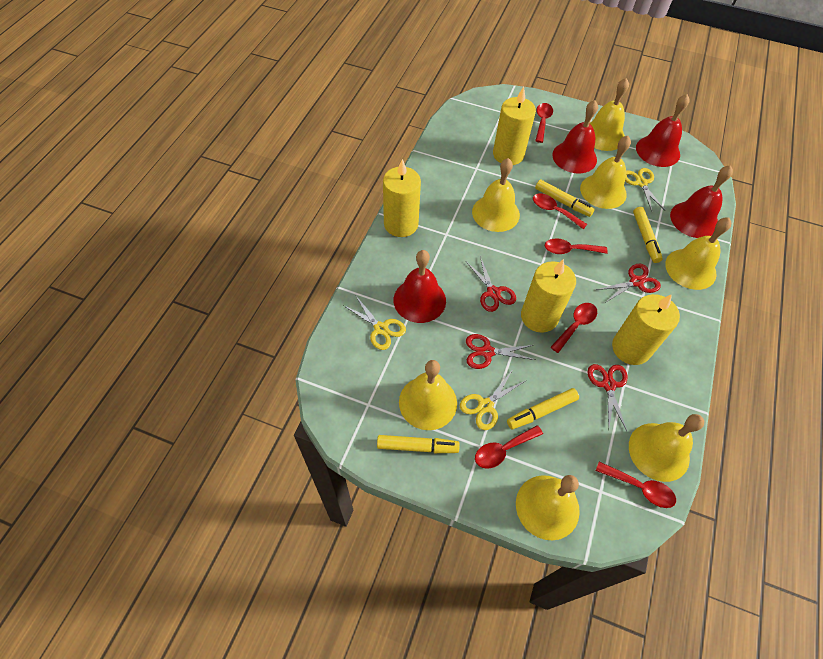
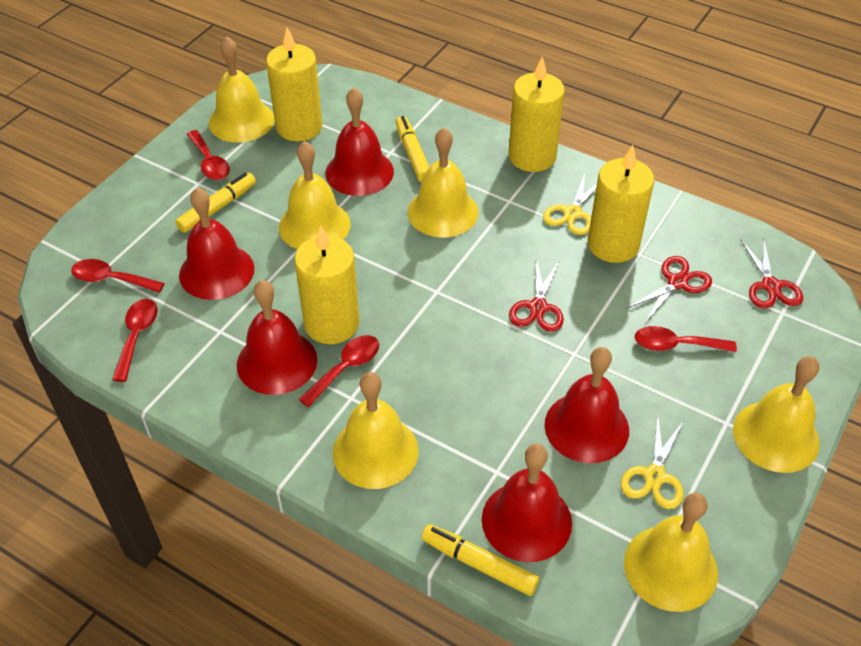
red bell: 4 -> 5
red scissors: 4 -> 3
red spoon: 6 -> 5
yellow bell: 7 -> 6
yellow marker: 4 -> 3
yellow scissors: 3 -> 2

